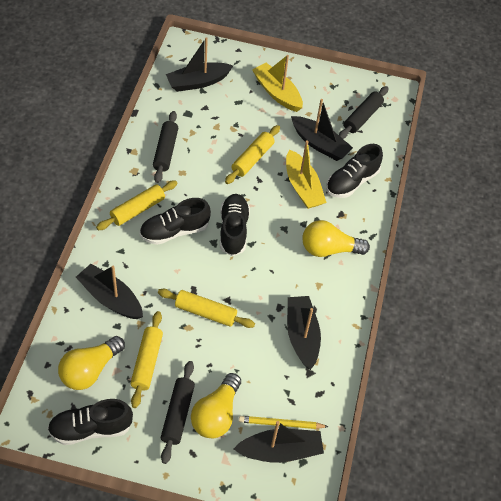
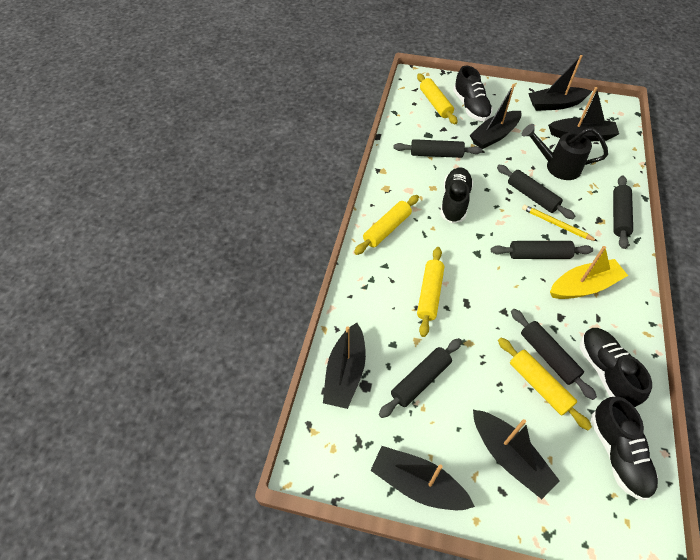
black boat: 5 -> 6
black rolling pin: 3 -> 6
black watering can: 0 -> 1
yellow boat: 2 -> 1
yellow light bulb: 3 -> 0

